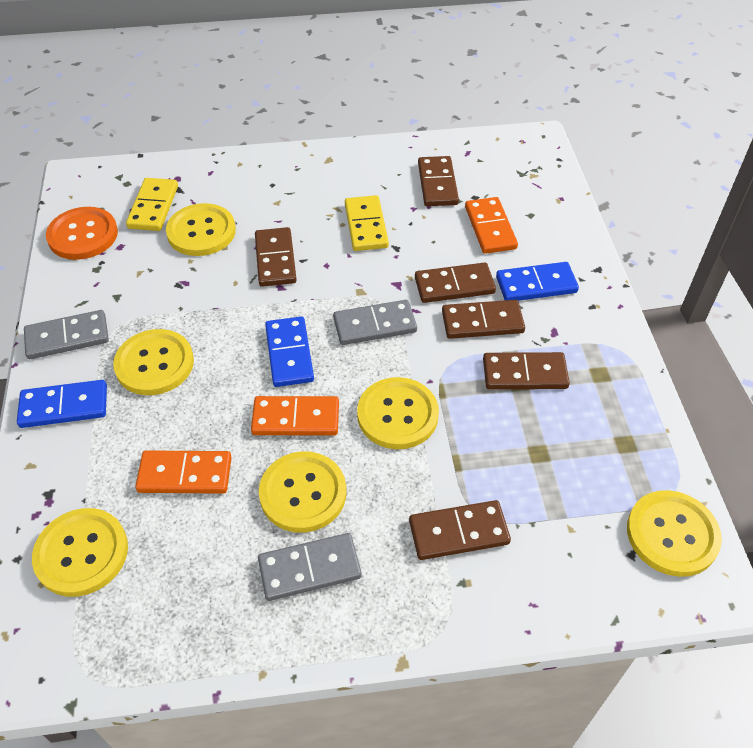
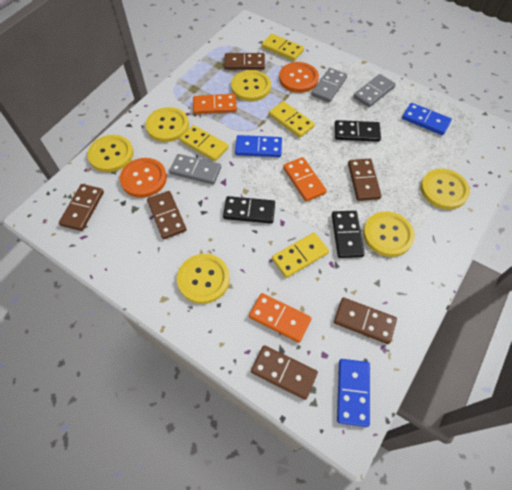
black domino: 0 -> 3
orange button: 1 -> 2
yellow domino: 2 -> 4

